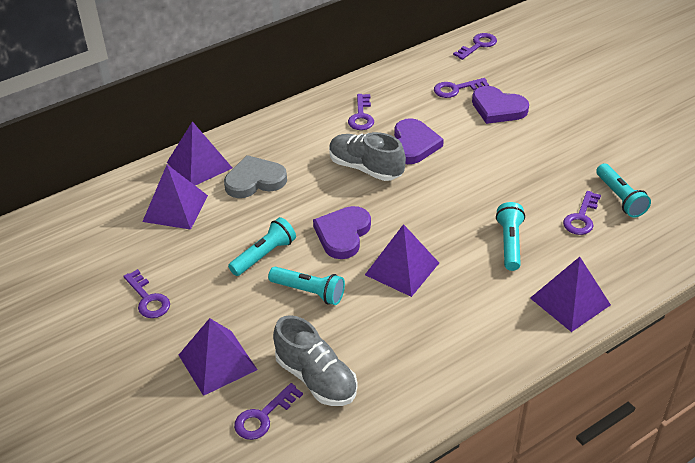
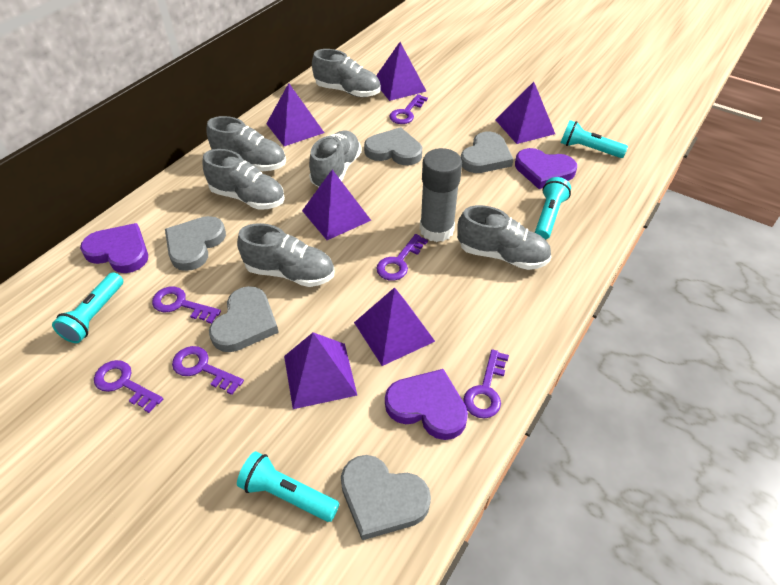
grey glue stick: 0 -> 1
grey heart: 1 -> 5
grey shoe: 2 -> 6
purple pyramid: 5 -> 6

